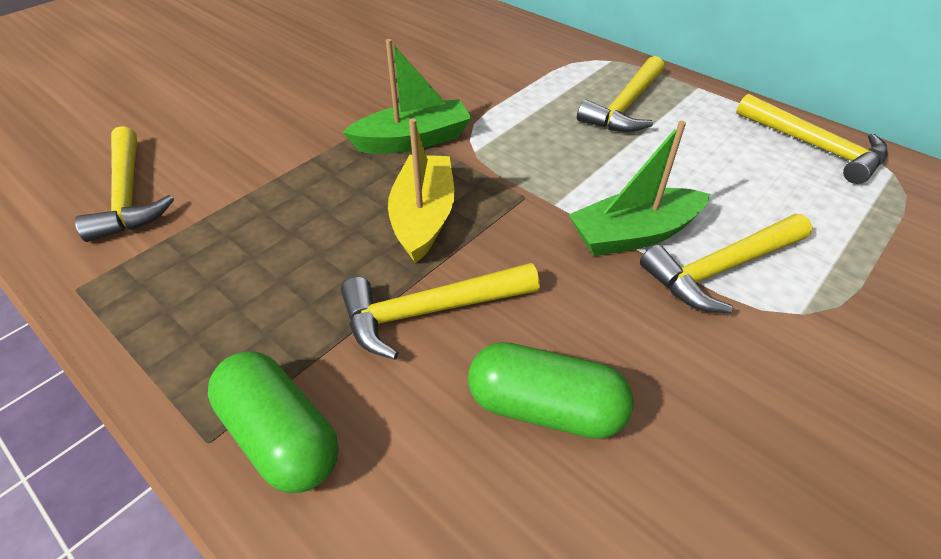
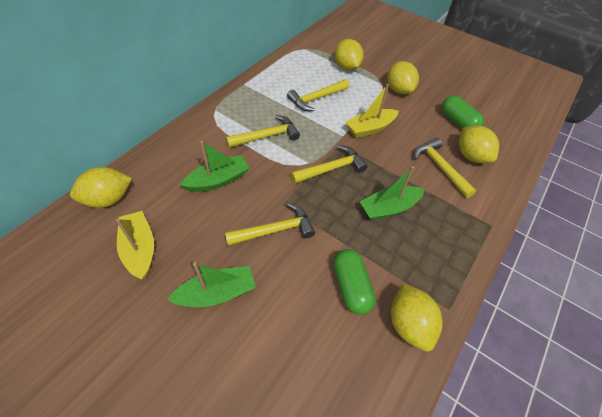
green boat: 2 -> 3
yellow boat: 1 -> 2
yellow lemon: 0 -> 5

